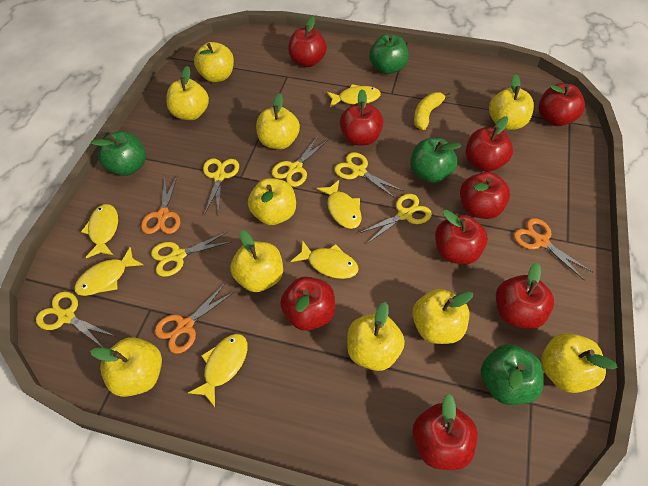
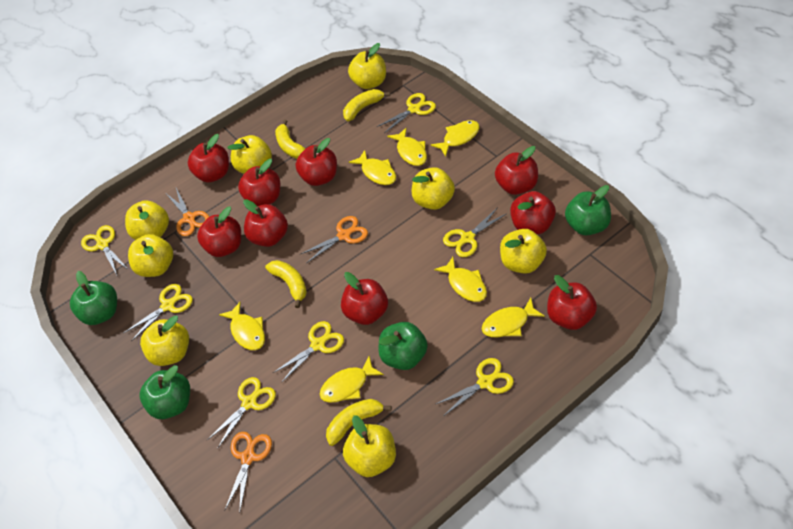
yellow apple: 10 -> 8
yellow banana: 1 -> 4
yellow fish: 6 -> 7
yellow scissors: 6 -> 7

